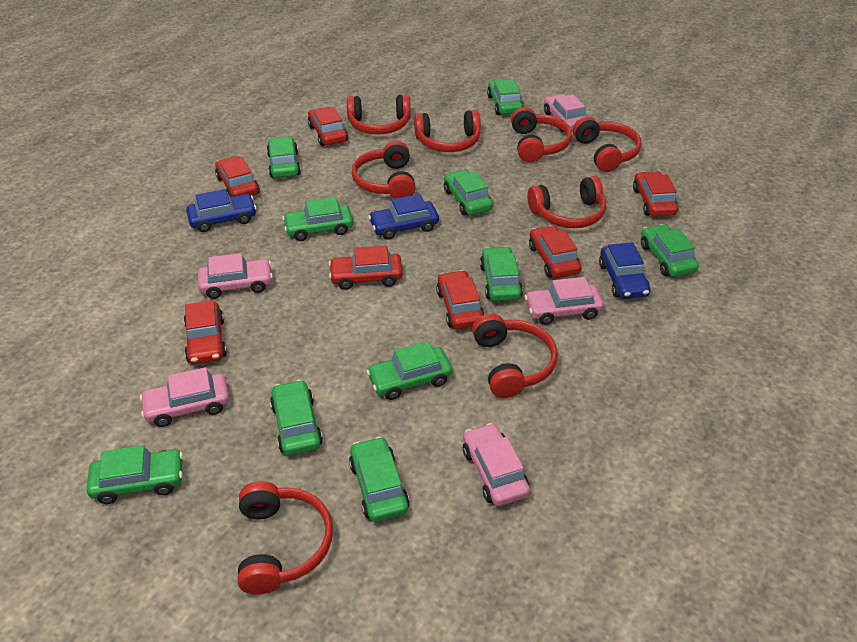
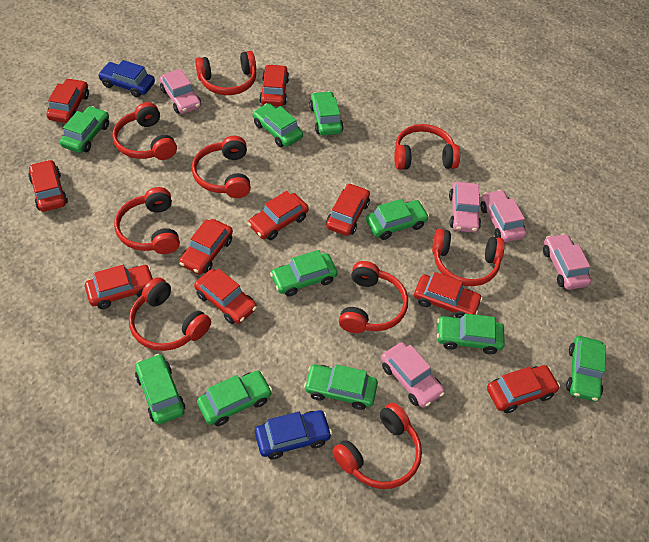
blue car: 3 -> 2
red car: 7 -> 10
red headphones: 8 -> 9

